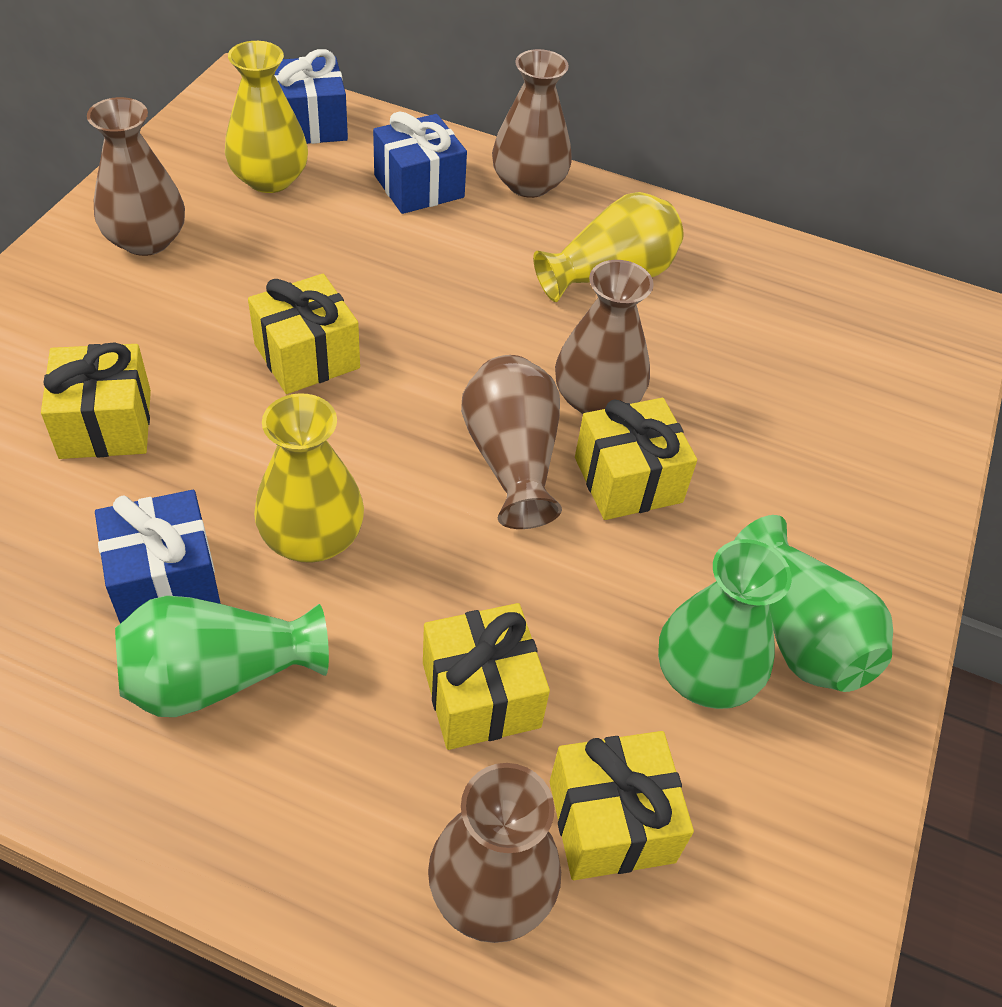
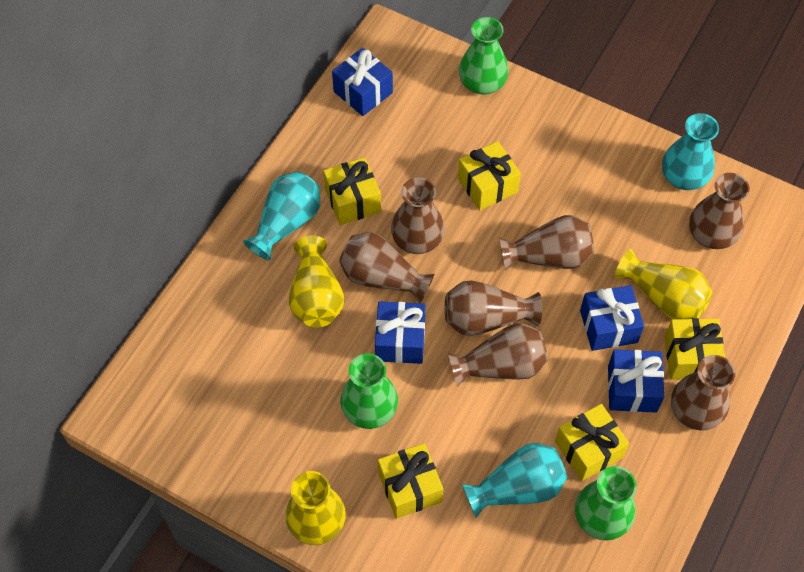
blue gift: 3 -> 4
brown vase: 5 -> 7
turquoise vase: 0 -> 3

